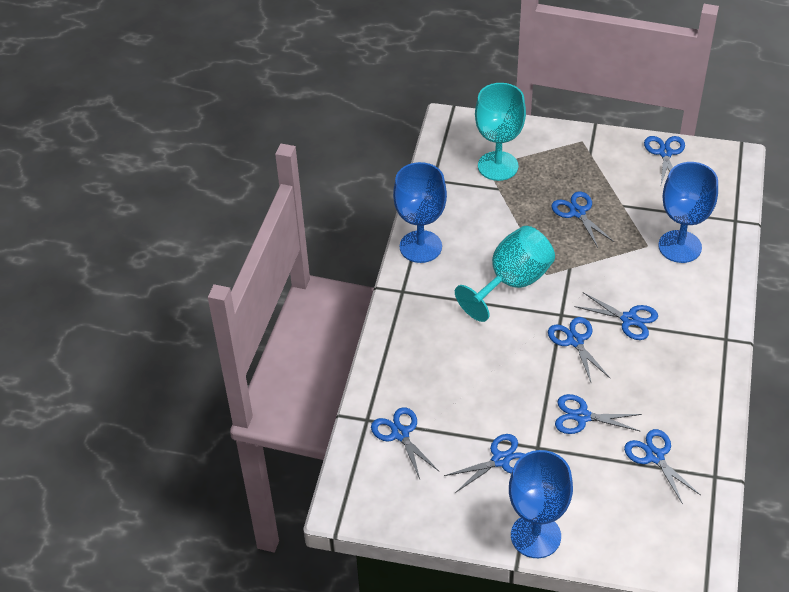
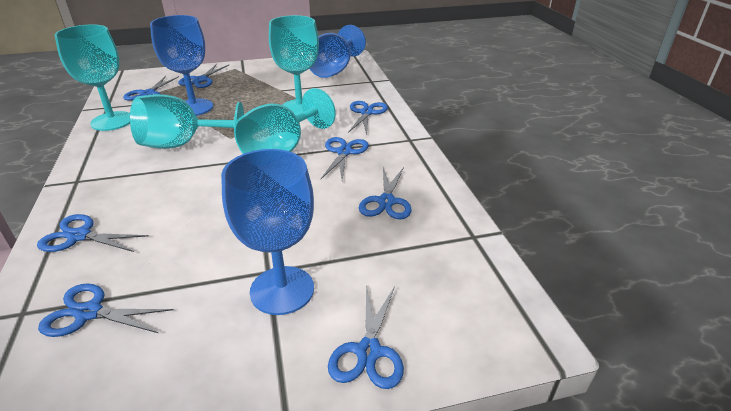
turquoise goblet: 2 -> 4

